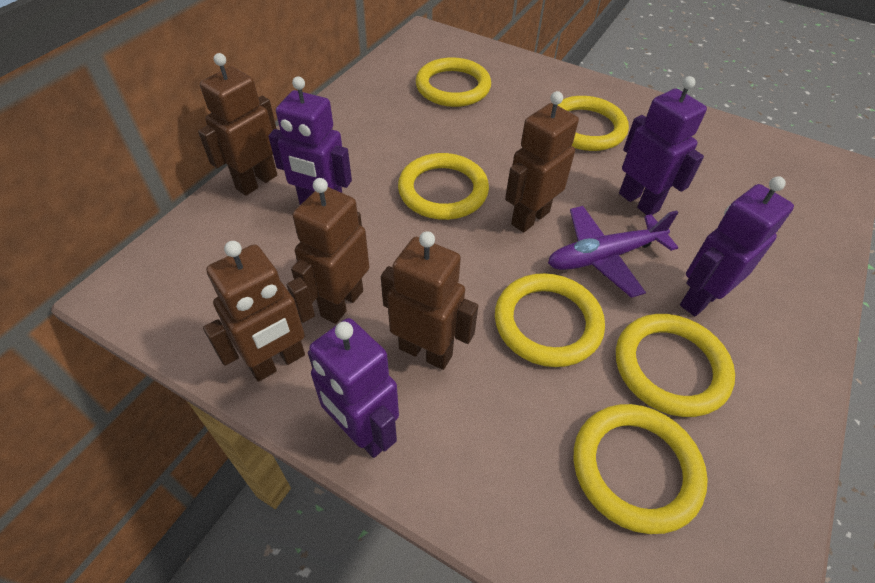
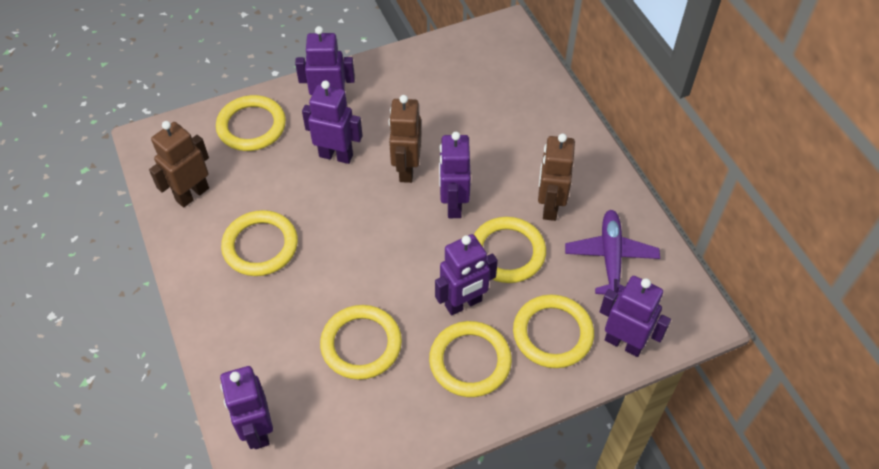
brown robot: 5 -> 3
purple robot: 4 -> 6

